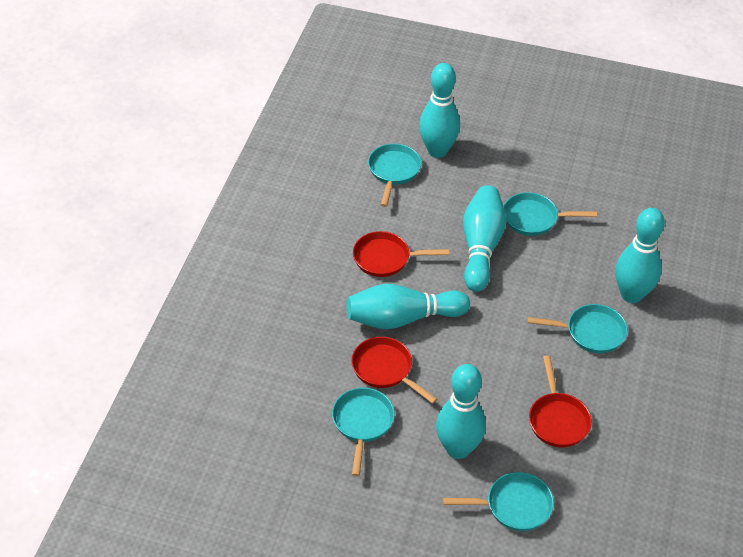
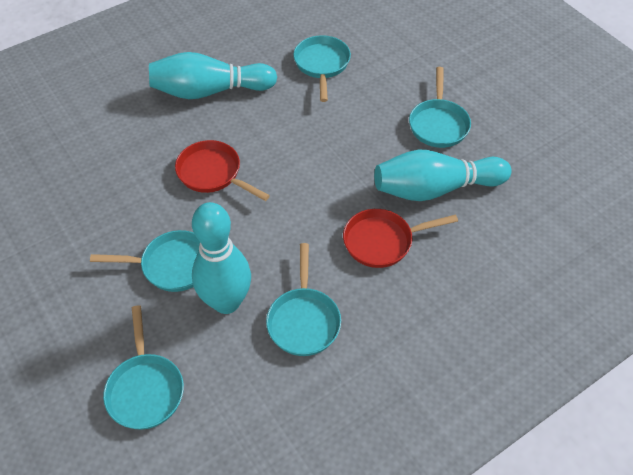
red pan: 3 -> 2
turquoise bowling pin: 5 -> 3

